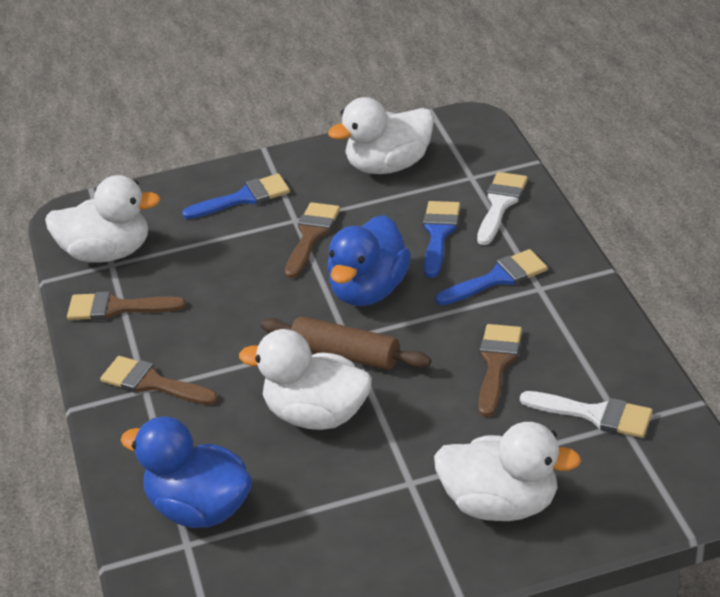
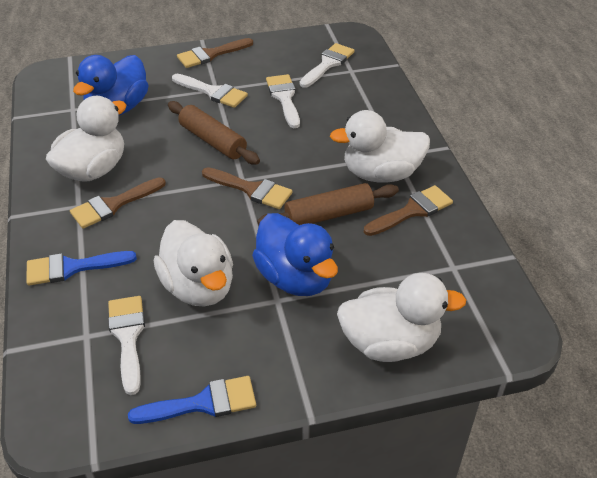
blue brush: 3 -> 2
brown rolling pin: 1 -> 2
white brush: 2 -> 4

